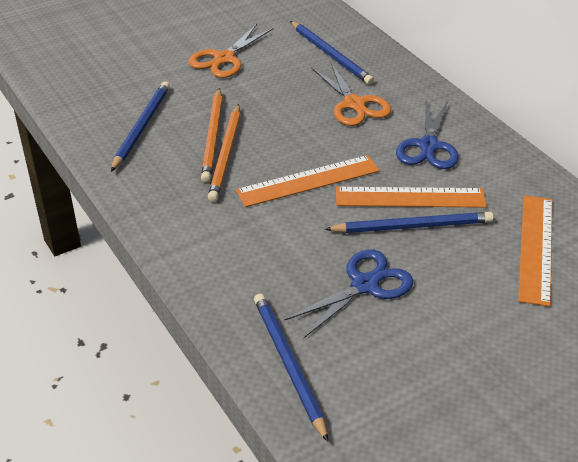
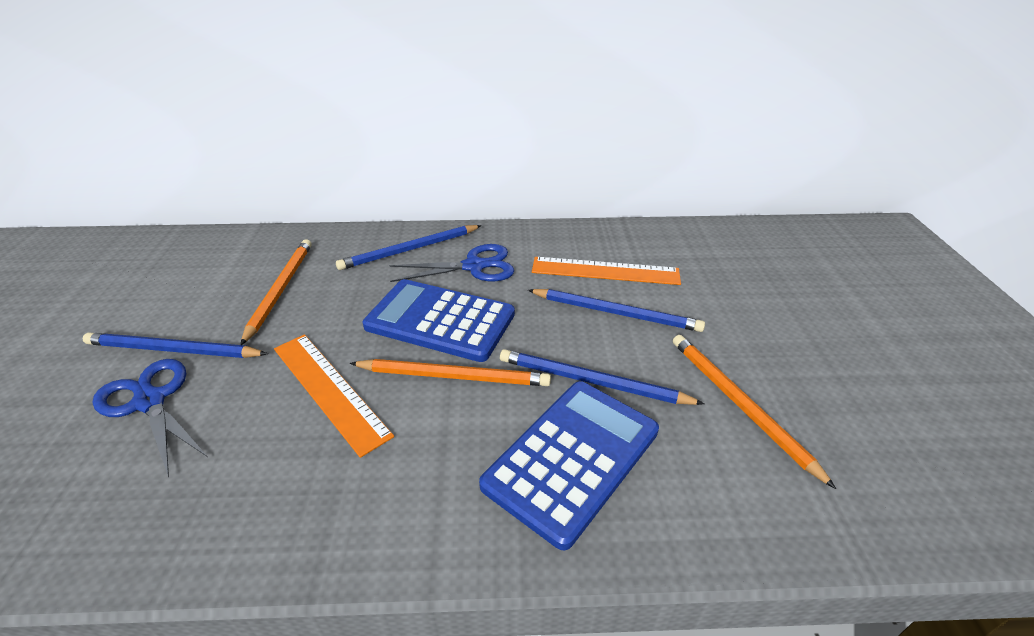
blue calculator: 0 -> 2
orange pencil: 2 -> 3
orange ruler: 3 -> 2
orange scissors: 2 -> 0

